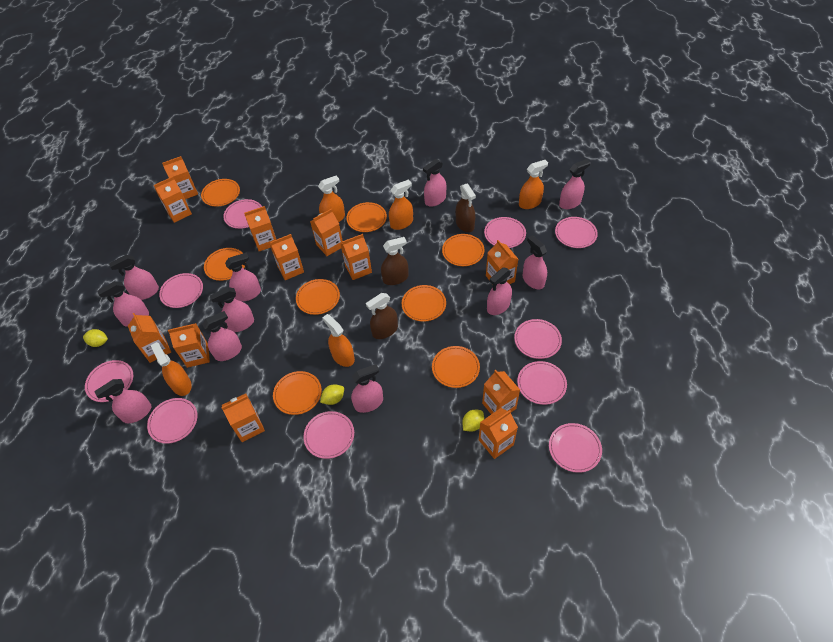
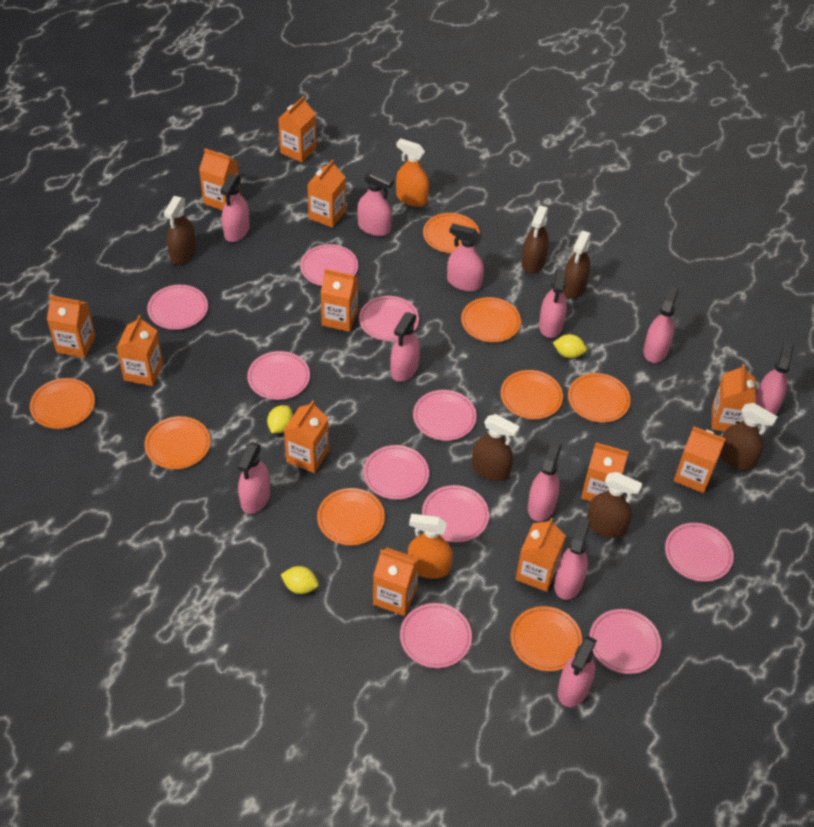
brown spray bottle: 3 -> 6
orange spray bottle: 5 -> 2

